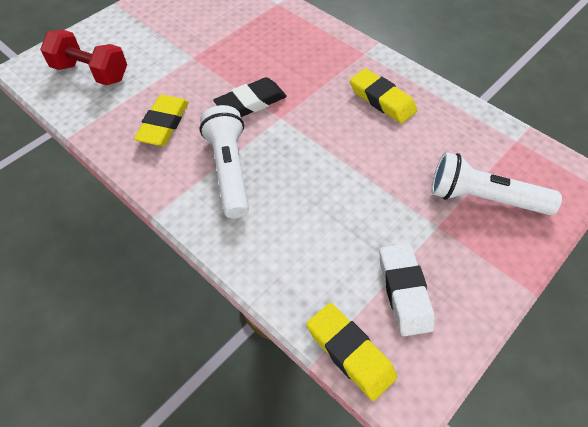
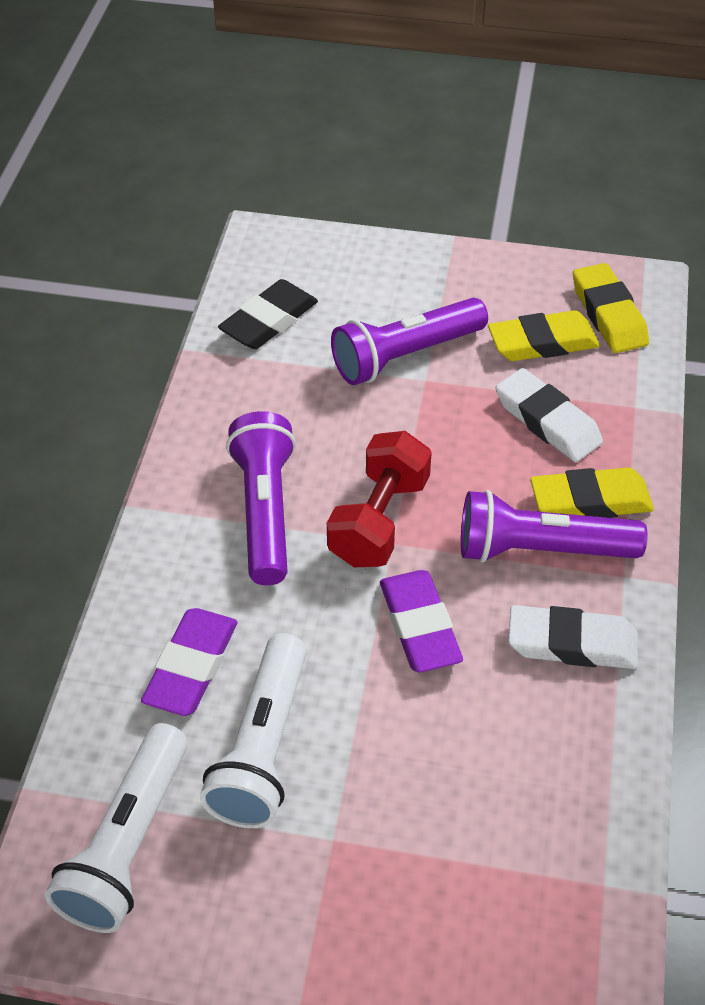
purple eraser: 0 -> 2
purple flashlight: 0 -> 3
white eraser: 1 -> 2

